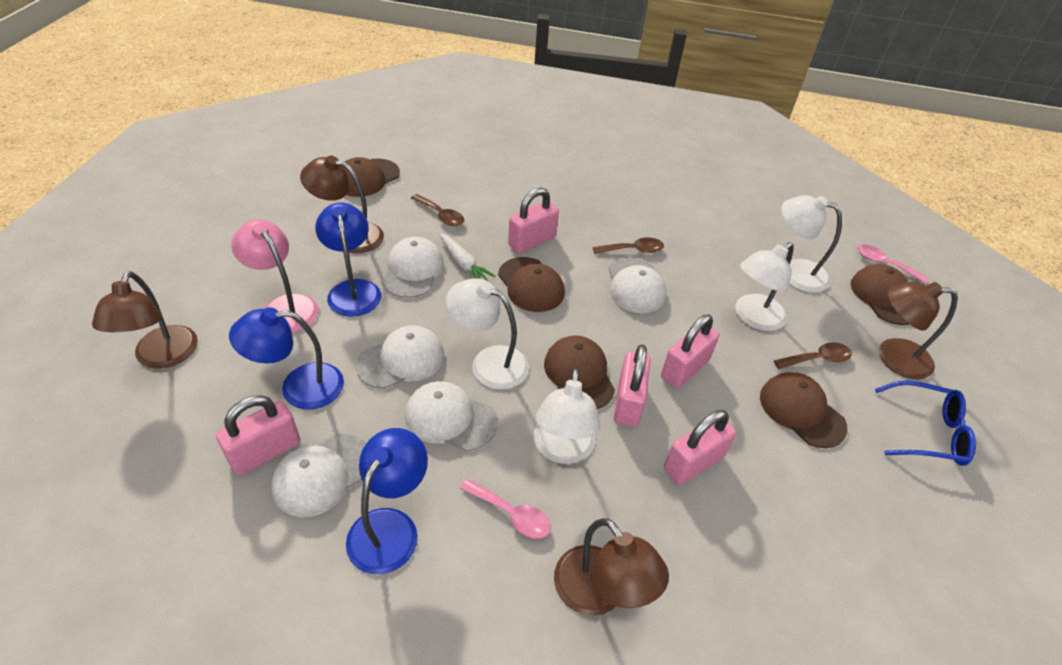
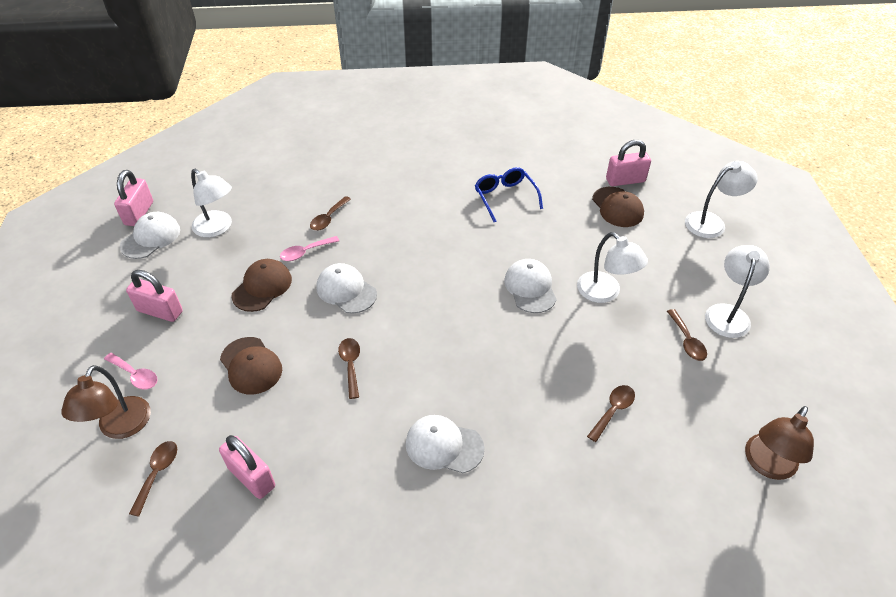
blue lamp: 3 -> 0
brown cap: 5 -> 3
brown lamp: 4 -> 2
brown spoon: 3 -> 5
pink lamp: 1 -> 0
pink padlock: 5 -> 4
white cap: 5 -> 4
white carrot: 1 -> 0

